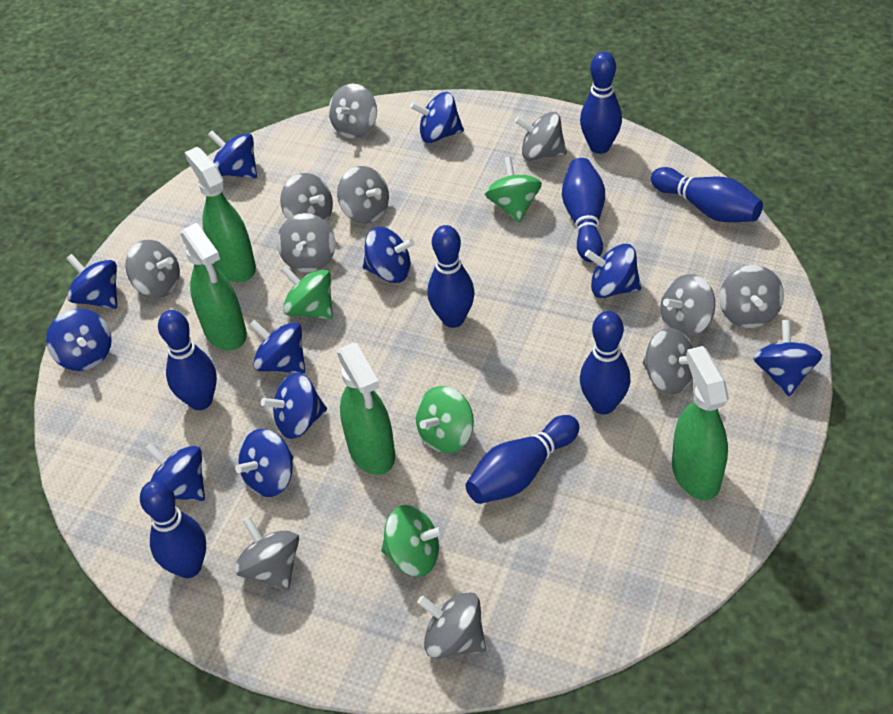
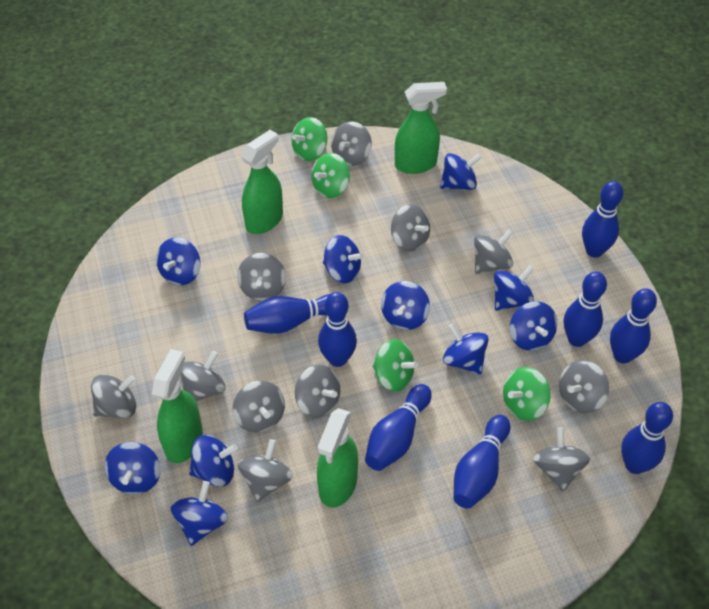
blue spinning top: 11 -> 10

